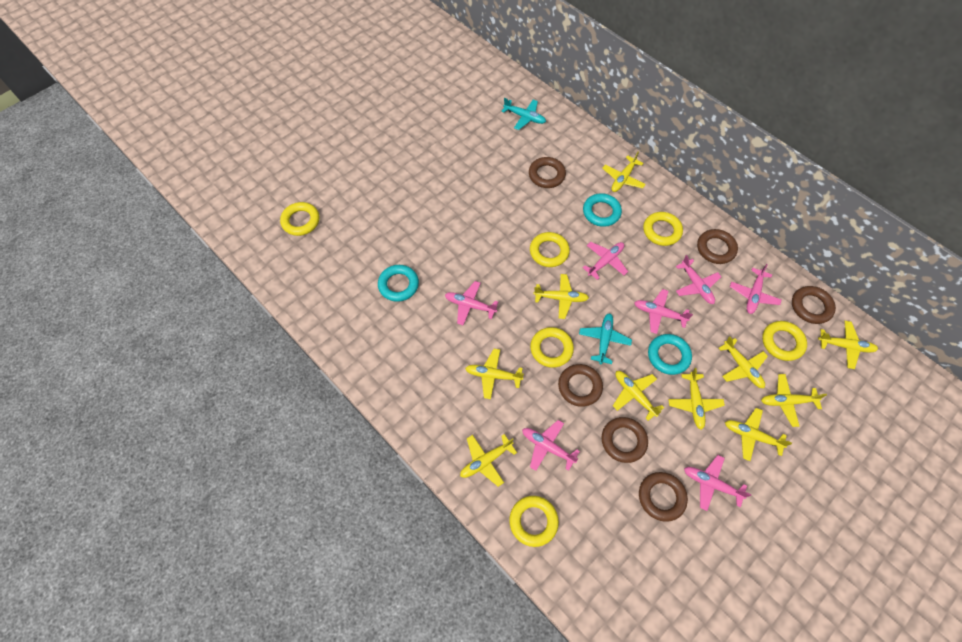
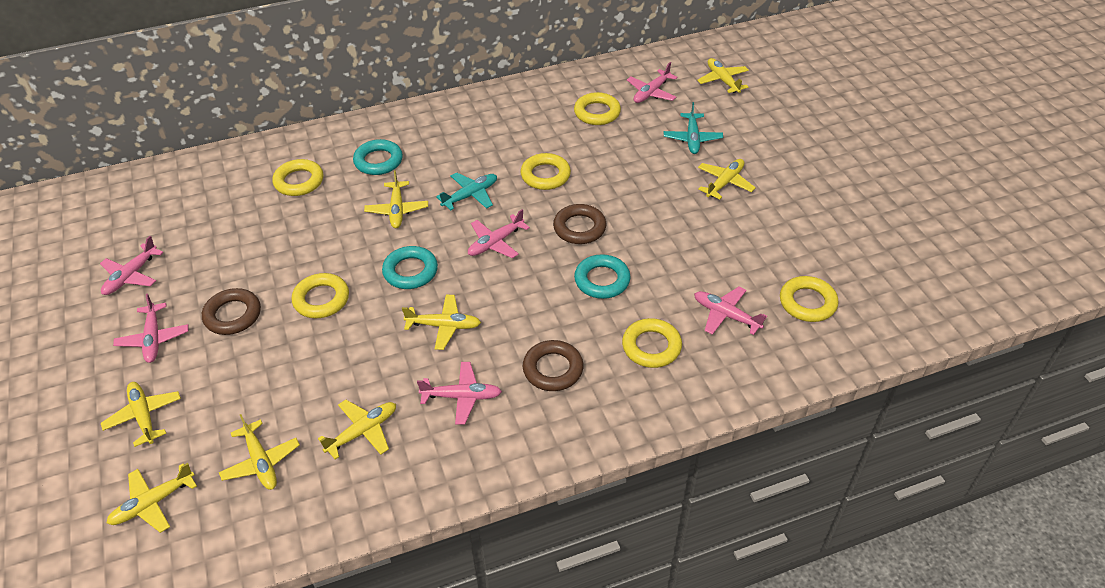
brown ring: 6 -> 3
pink plane: 7 -> 6
yellow plane: 10 -> 8

